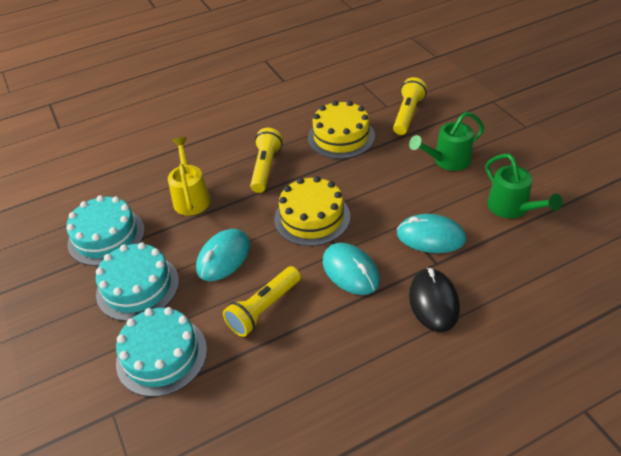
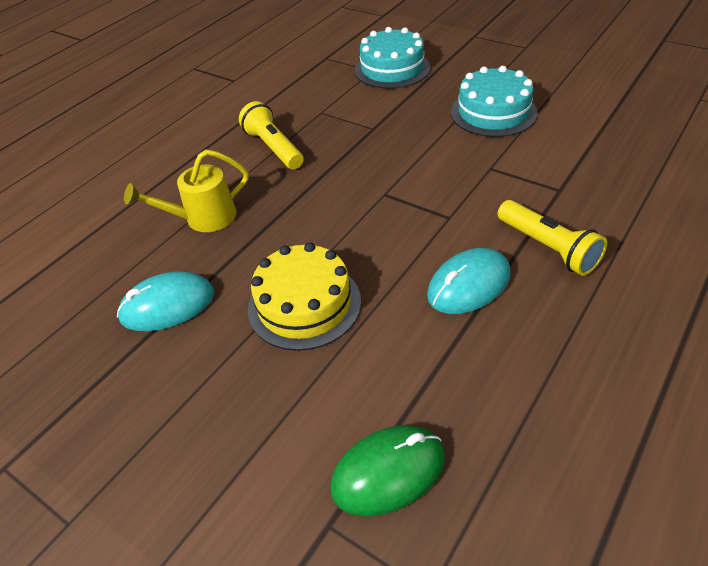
black mouse: 1 -> 0
green mouse: 0 -> 1
green watering can: 2 -> 0
turquoise cake: 3 -> 2
turquoise mouse: 3 -> 2
yellow cake: 2 -> 1
yellow flashlight: 3 -> 2

